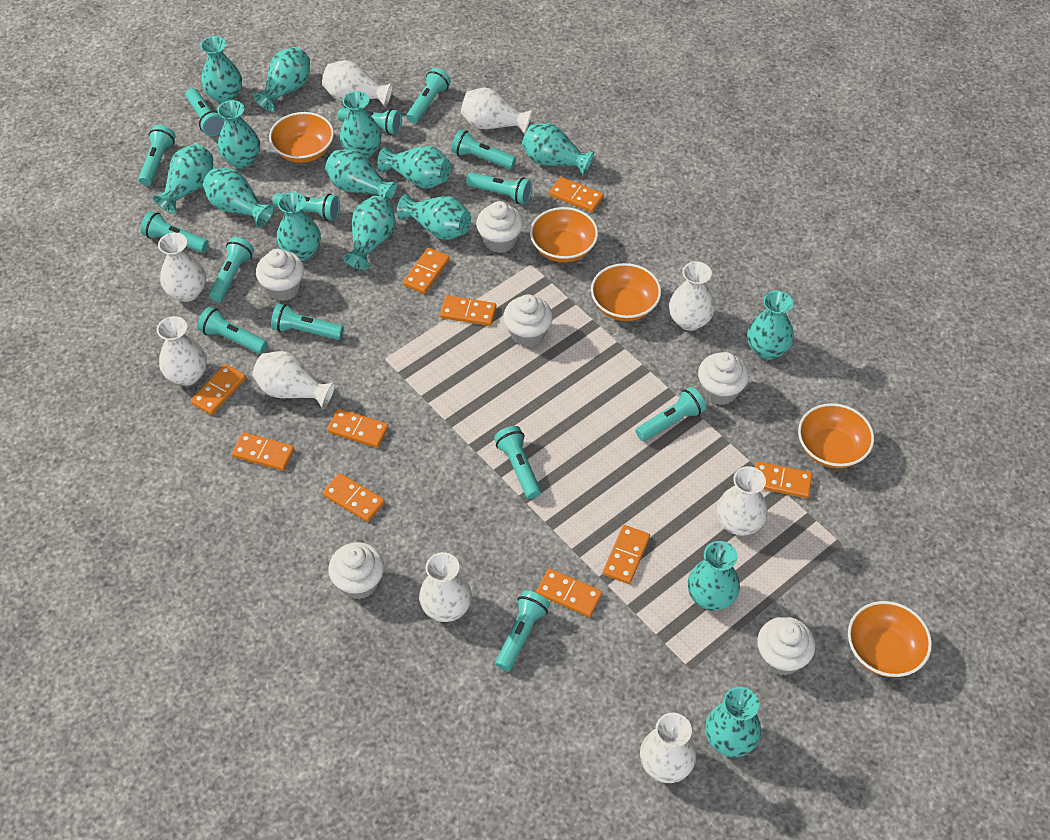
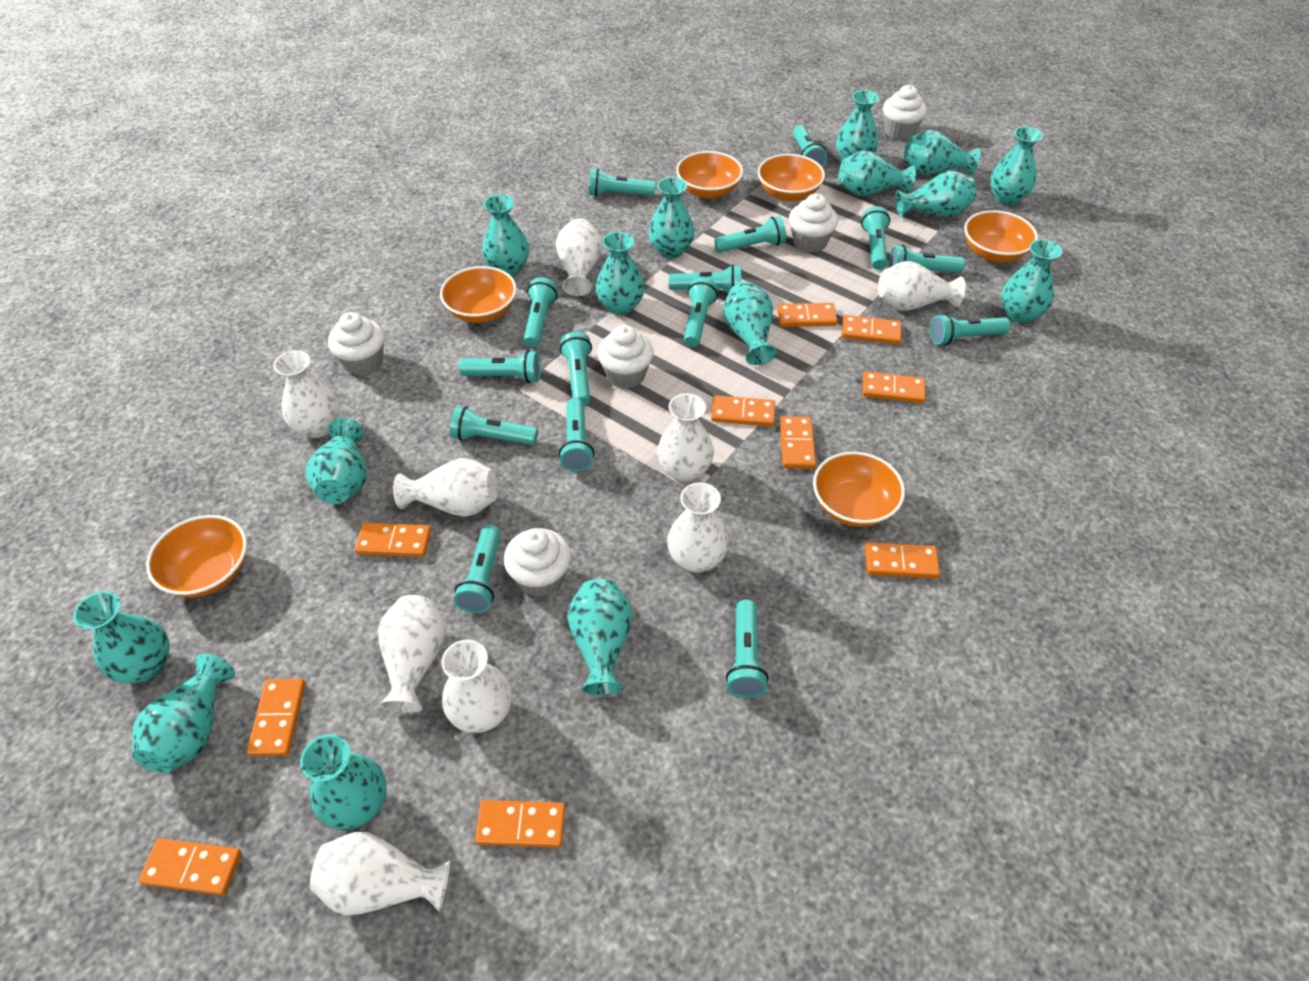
orange bowl: 5 -> 6
turquoise flashlight: 14 -> 15
white cupcake: 6 -> 5

